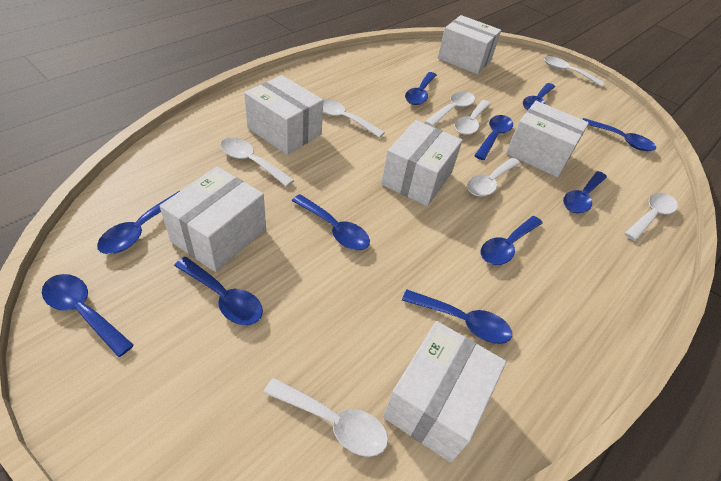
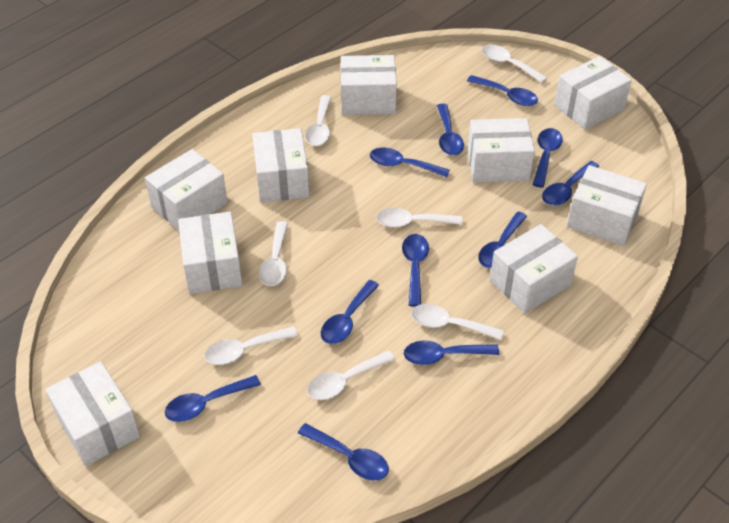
white box: 6 -> 9
white spoon: 8 -> 7

